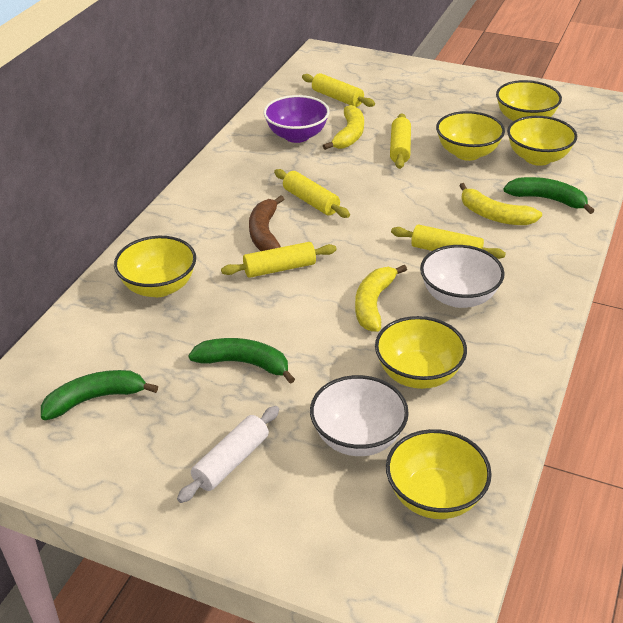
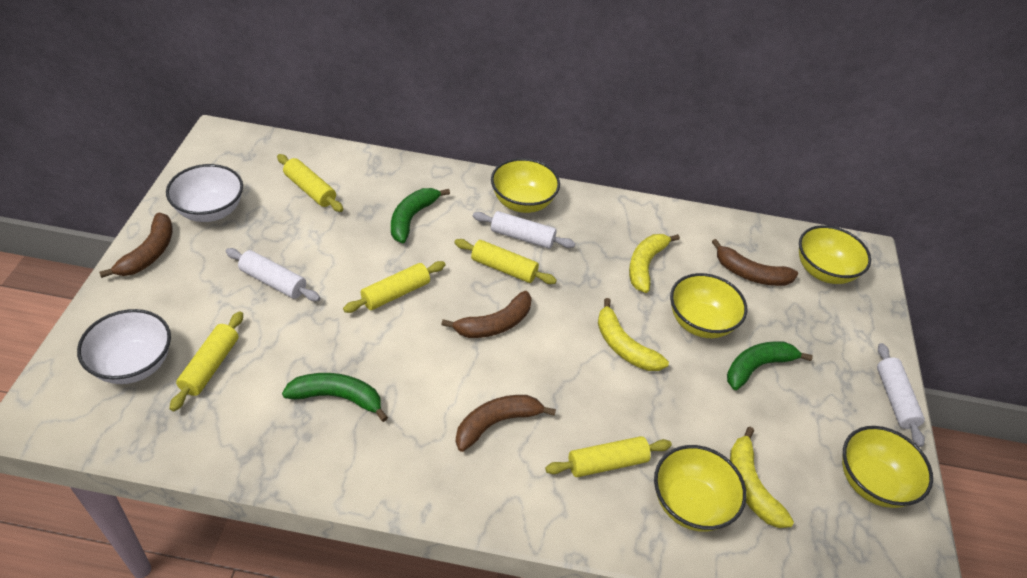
brown banana: 1 -> 4
purple bowl: 1 -> 0
white rolling pin: 1 -> 3
yellow bowl: 6 -> 5

